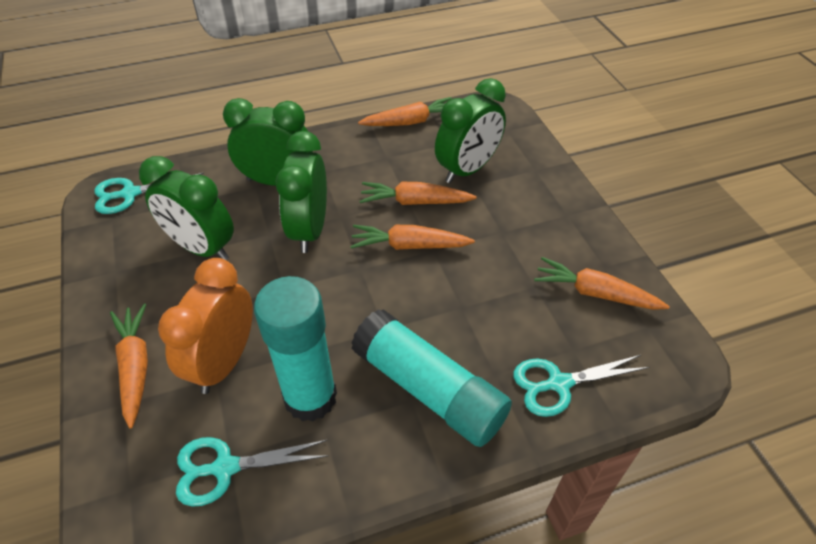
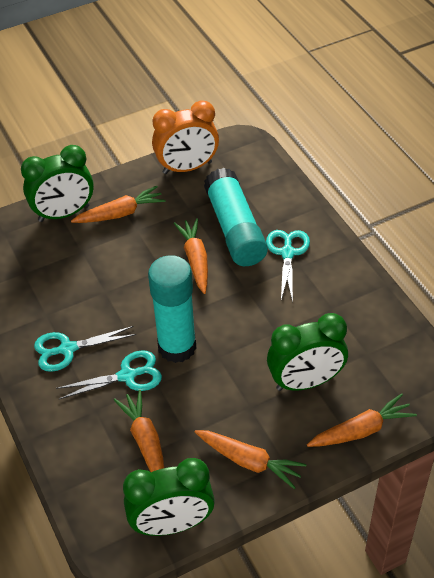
green clock: 4 -> 3

